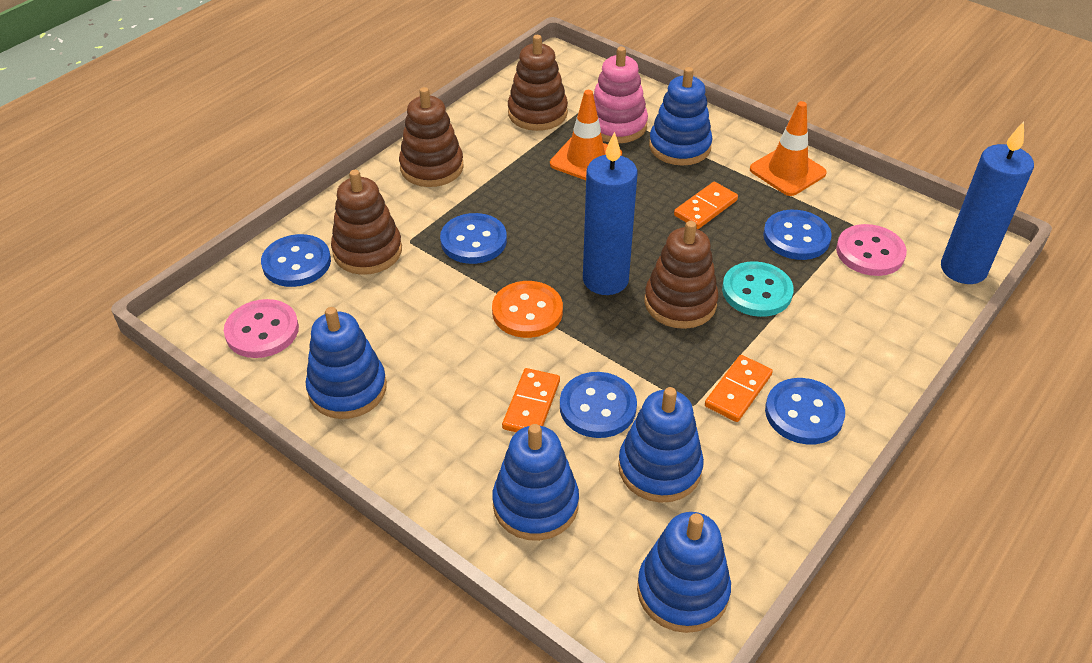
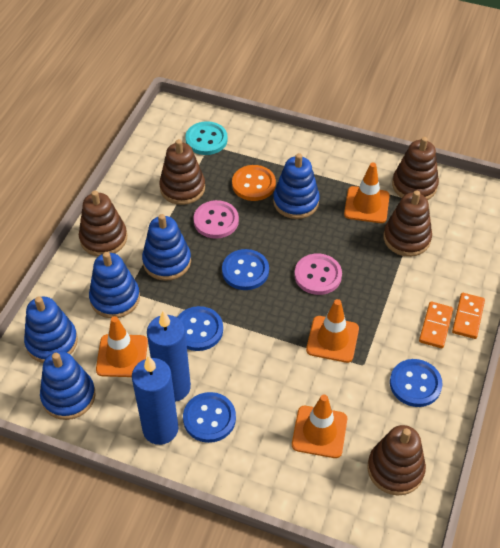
blue button: 5 -> 4
brown stacking toy: 4 -> 5
orange domino: 3 -> 2
orange traffic cone: 2 -> 4
pink stacking toy: 1 -> 0

